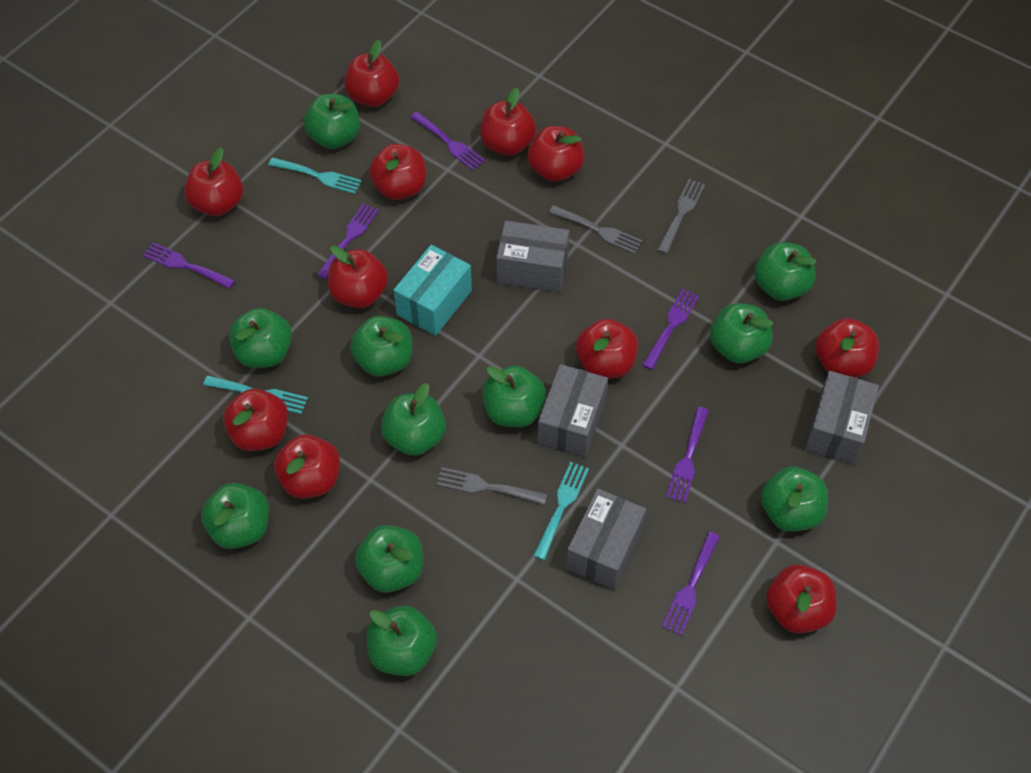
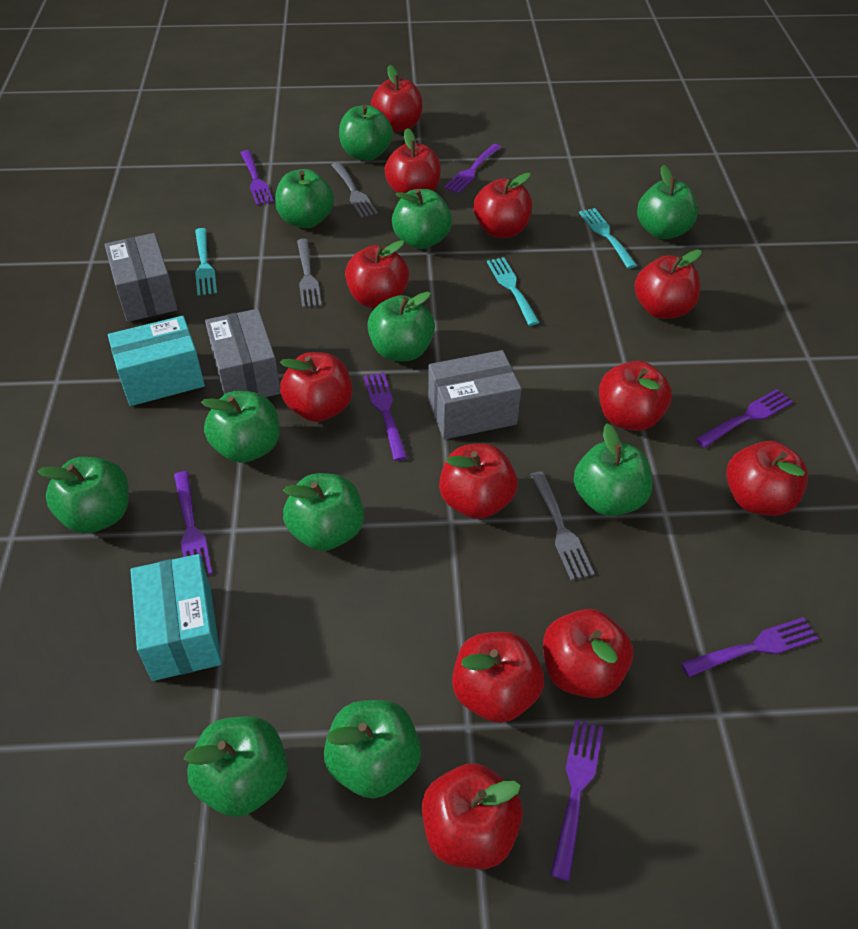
grey box: 4 -> 3
purple fork: 6 -> 7
red apple: 11 -> 12
turquoise box: 1 -> 2

